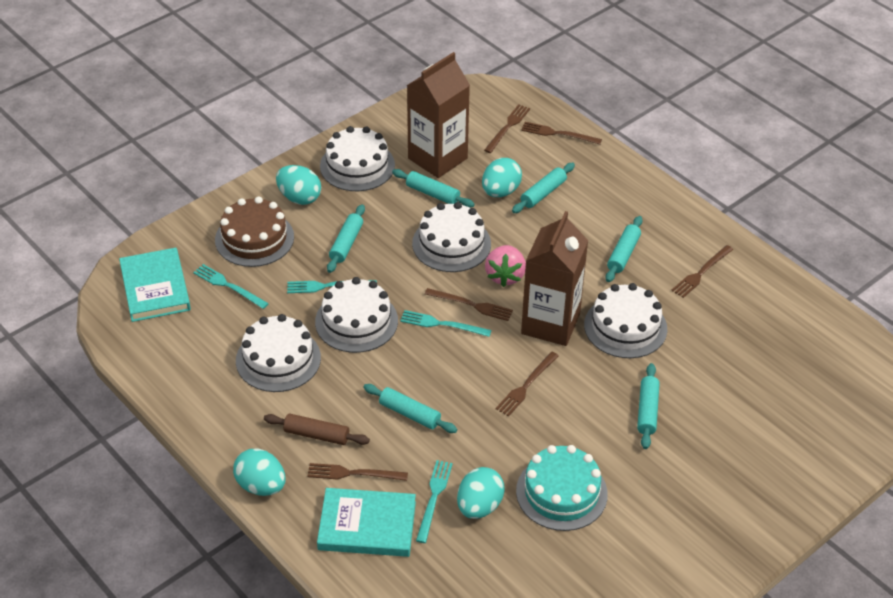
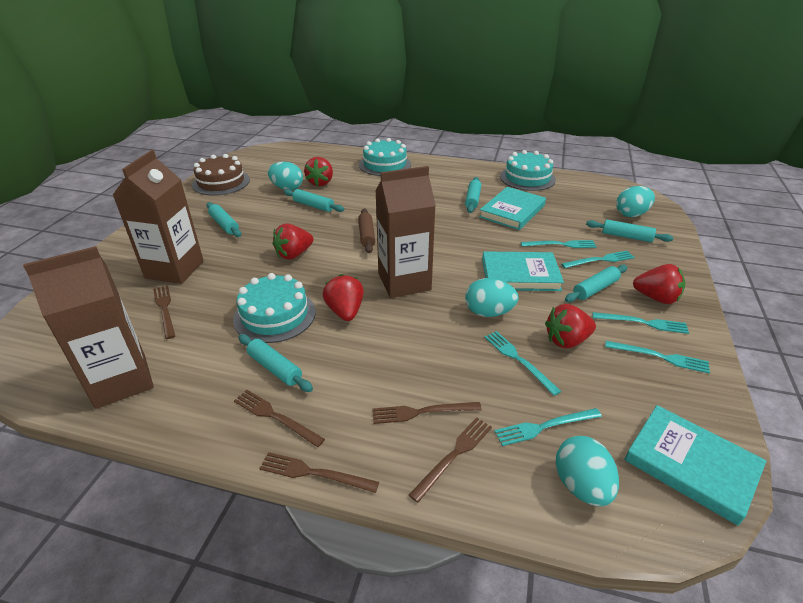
brown carton: 2 -> 3
brown fork: 6 -> 5
pink strawberry: 1 -> 0
red strawberry: 0 -> 5
turquoise book: 2 -> 3
turquoise cake: 1 -> 3
turquoise fork: 4 -> 6
white cake: 5 -> 0

